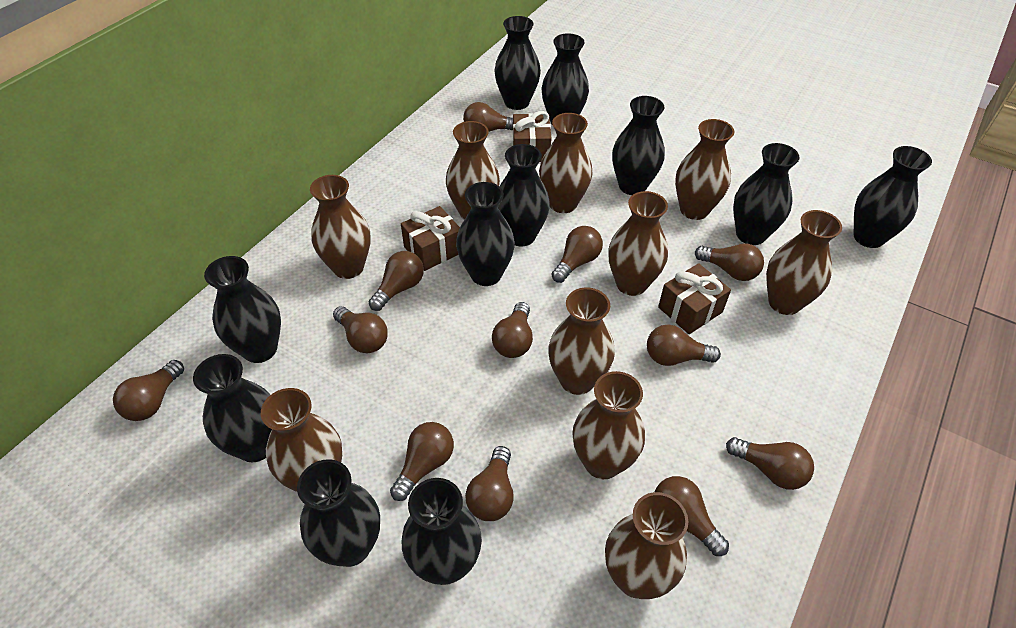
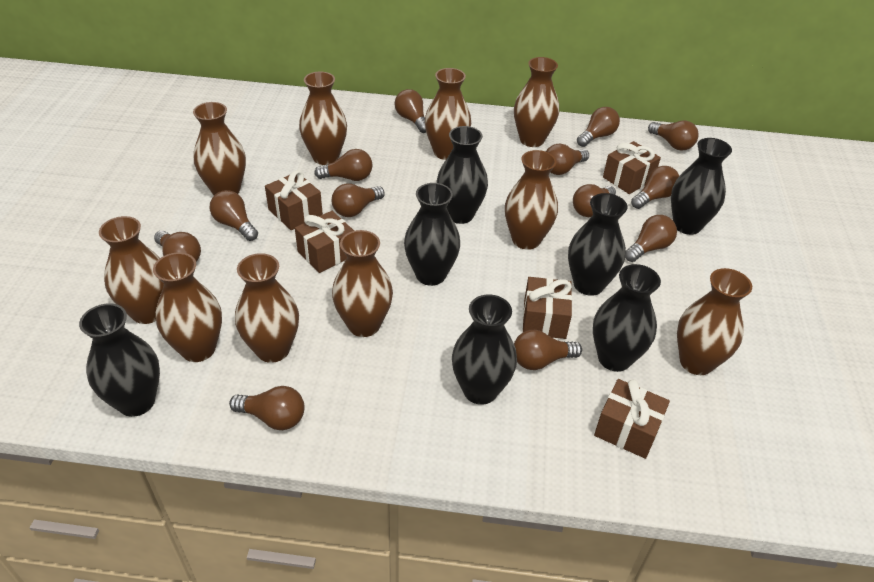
black vase: 11 -> 7
brown gift: 3 -> 5
brown light bulb: 12 -> 13

